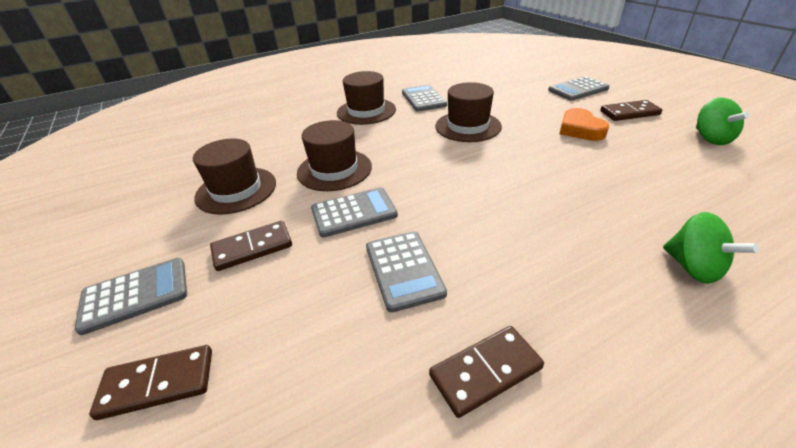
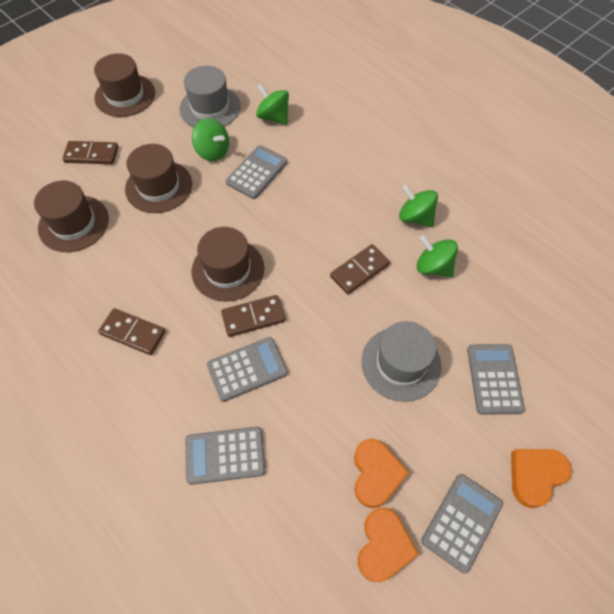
green spinning top: 2 -> 4
grey hat: 0 -> 2
orange heart: 1 -> 3

